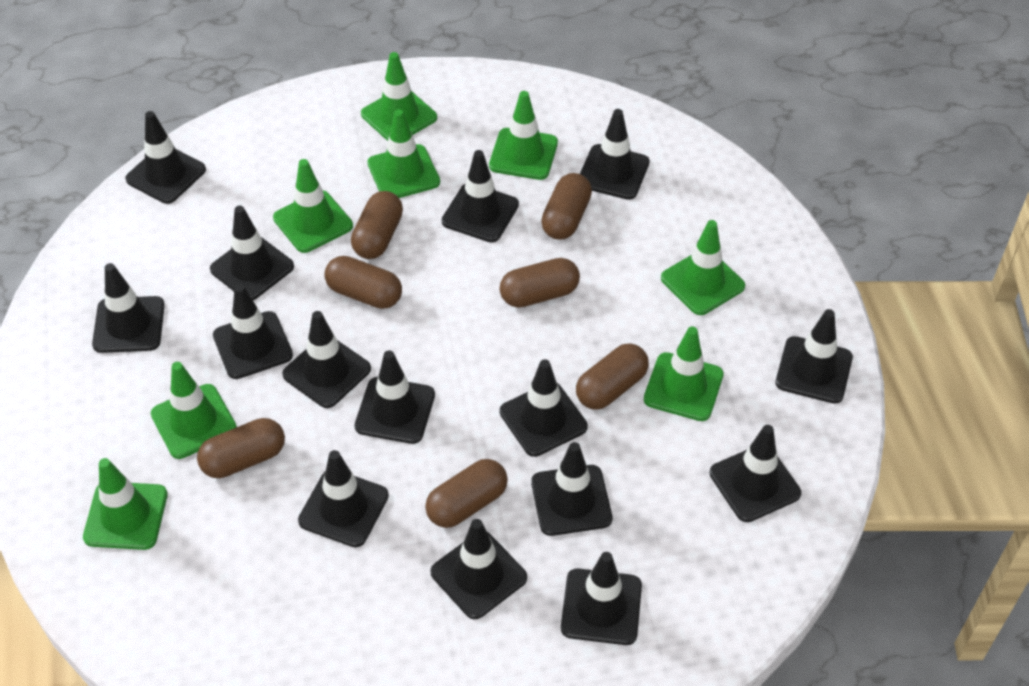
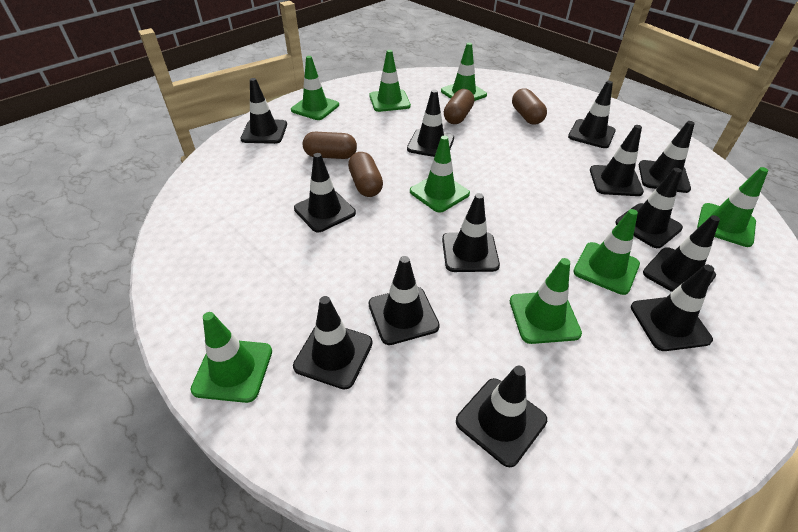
black traffic cone: 15 -> 13
brown capsule: 7 -> 4

